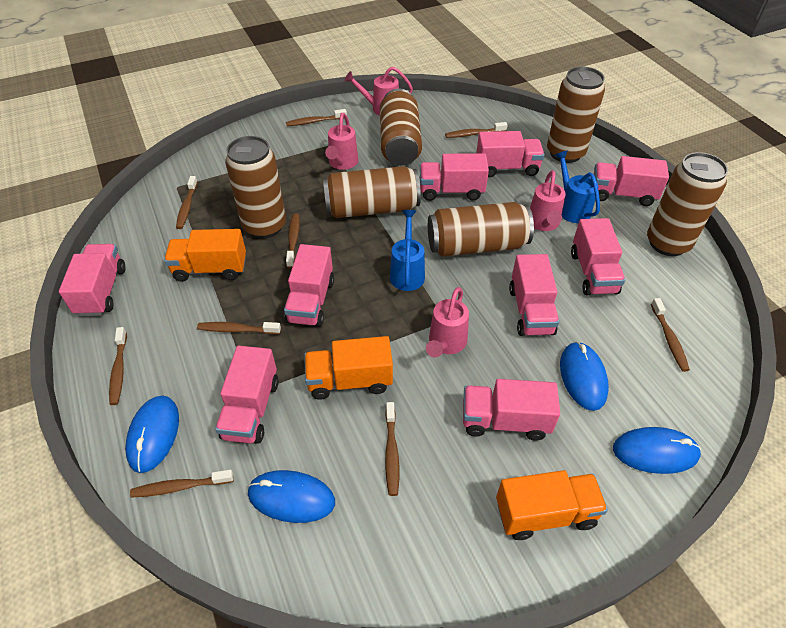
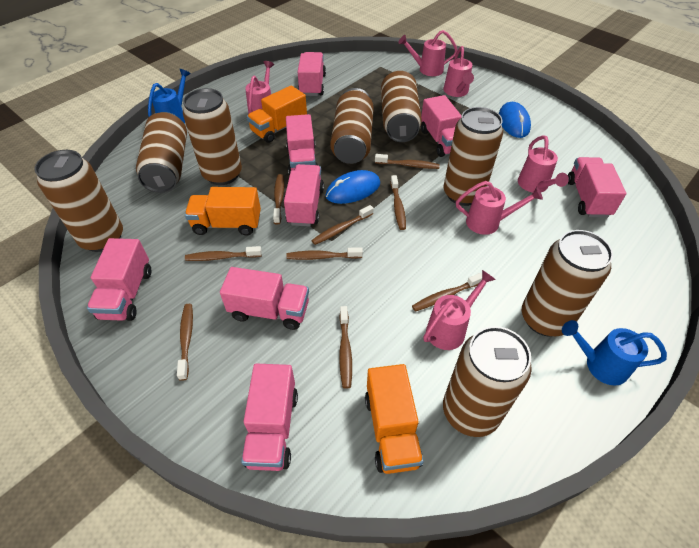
blue mouse: 4 -> 2
brown can: 6 -> 8
pink truck: 9 -> 8
pink watering can: 4 -> 6

